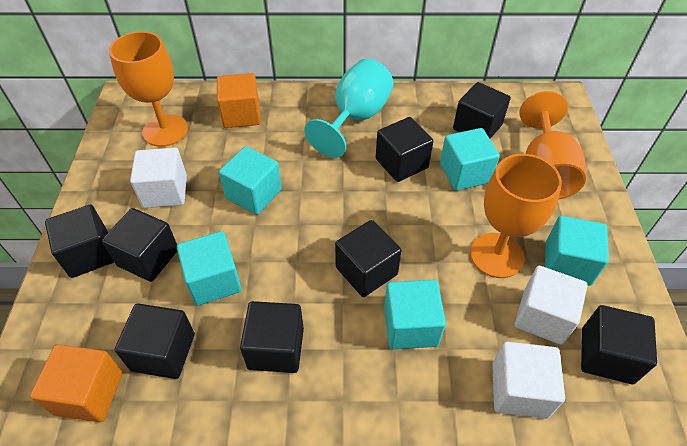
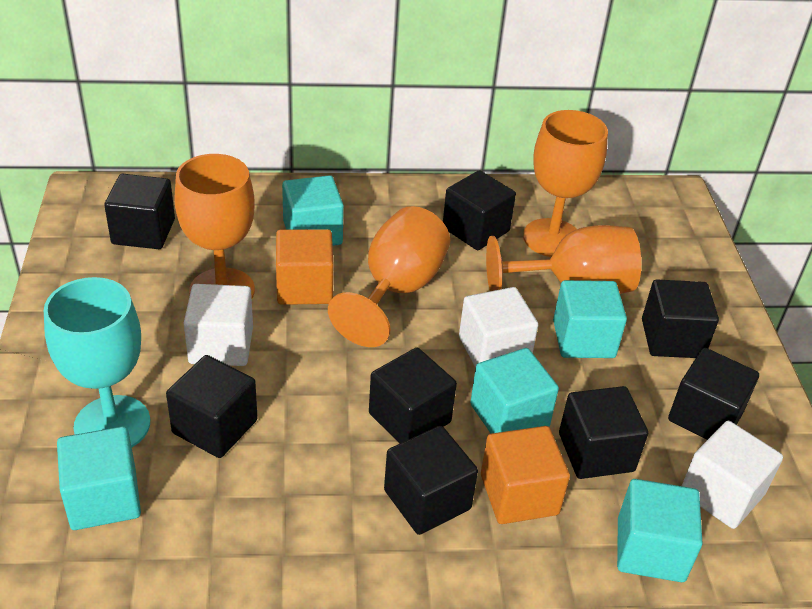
orange goblet: 3 -> 4

